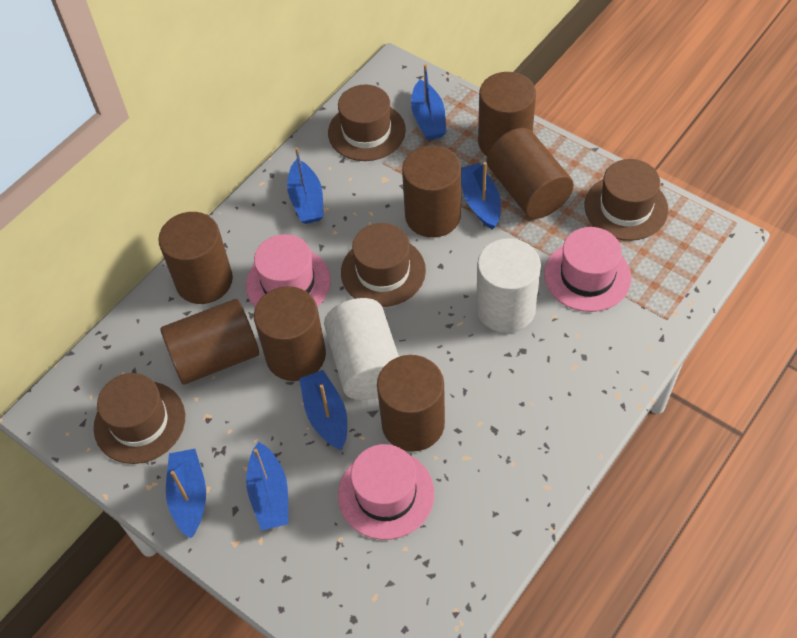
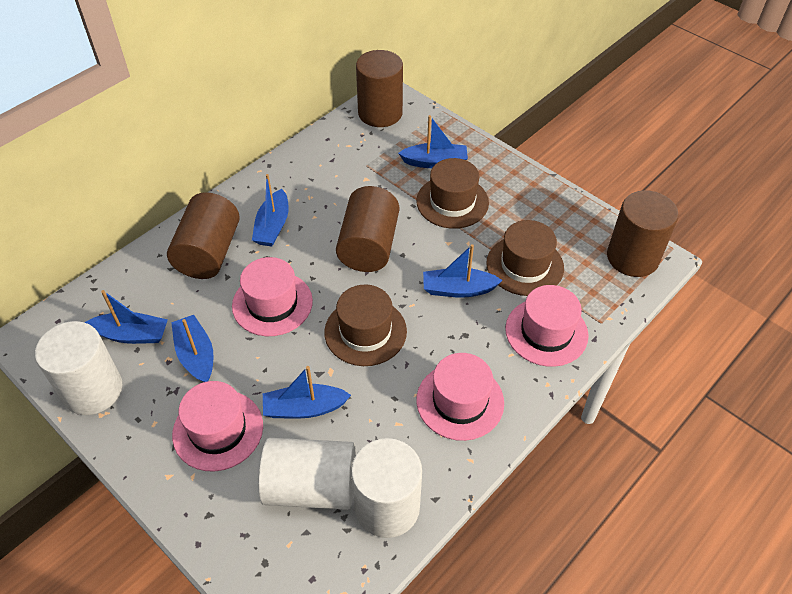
brown cylinder: 7 -> 4
brown hat: 4 -> 3
pink hat: 3 -> 4
white cylinder: 2 -> 3

